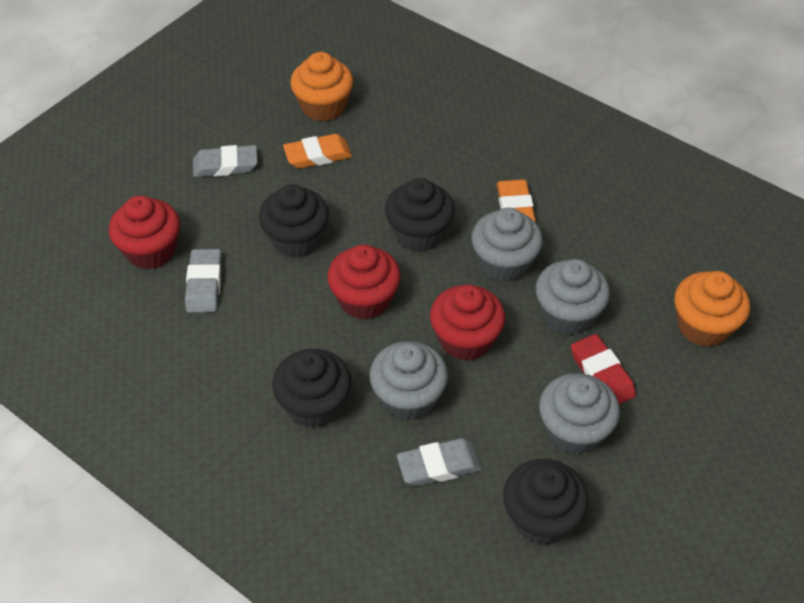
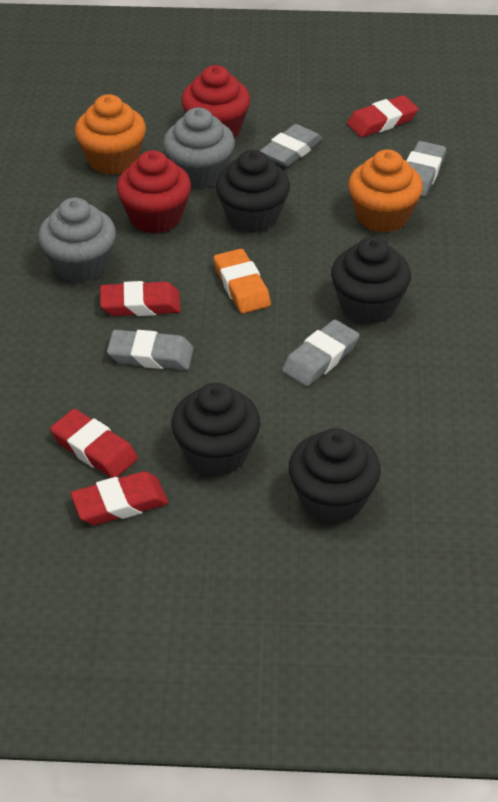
grey cupcake: 4 -> 2
grey eraser: 3 -> 4
orange eraser: 2 -> 1
red cupcake: 3 -> 2
red eraser: 1 -> 4

